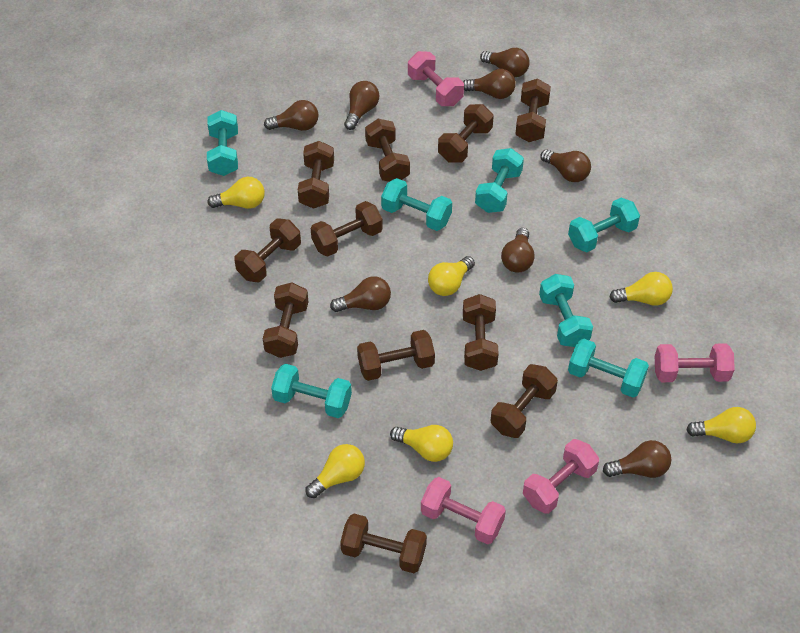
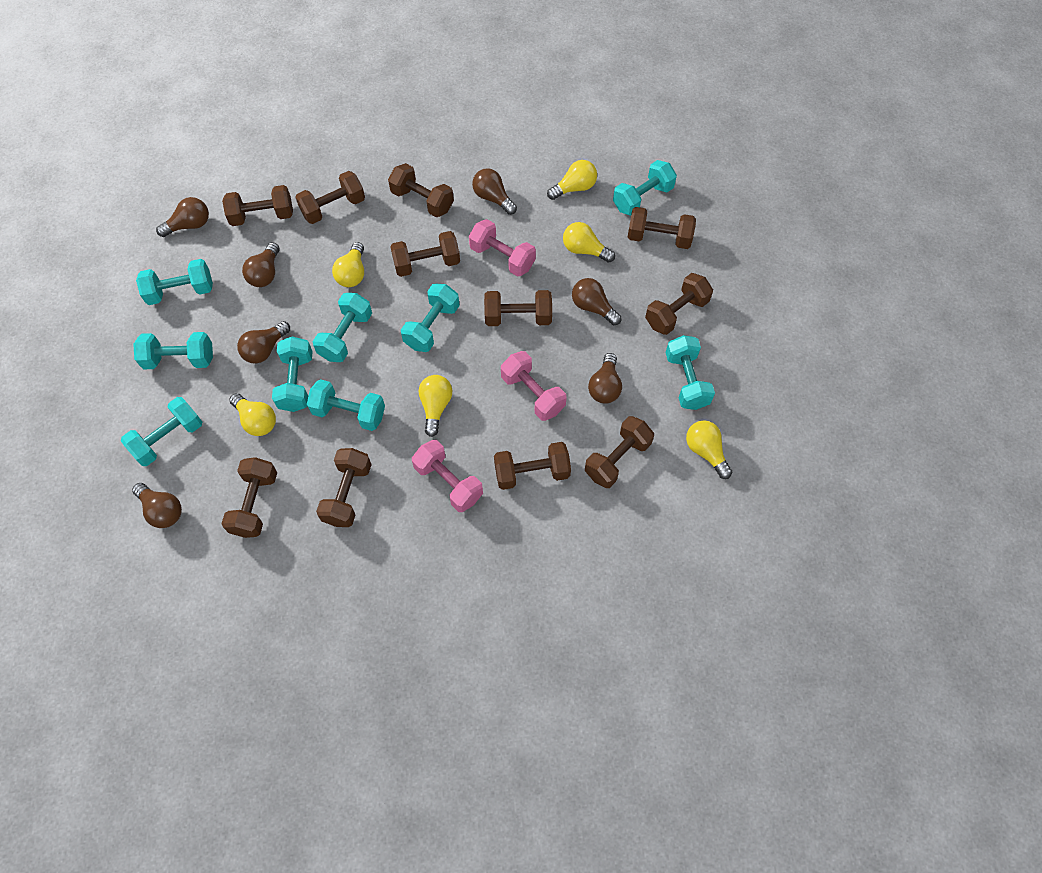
brown light bulb: 8 -> 7
pink dumbbell: 4 -> 3
turquoise dumbbell: 7 -> 9

